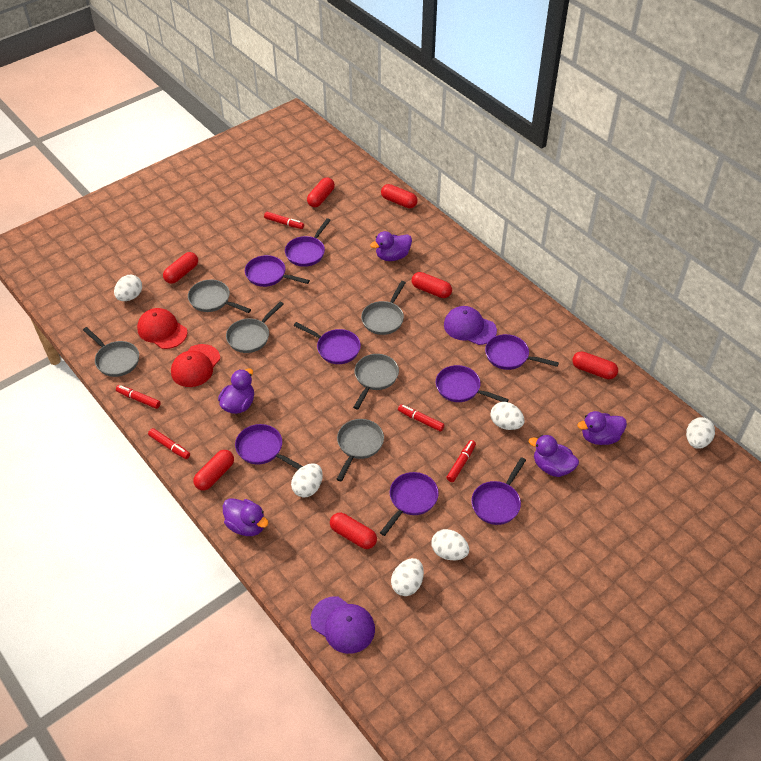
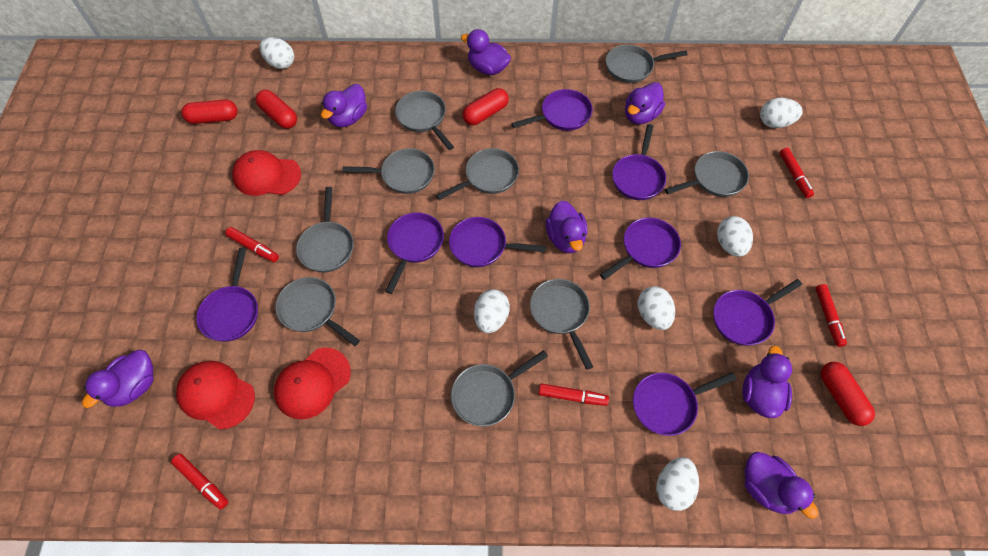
grey pan: 6 -> 9
purple cap: 2 -> 0
purple duck: 5 -> 7
red cap: 2 -> 3
red capsule: 7 -> 4

